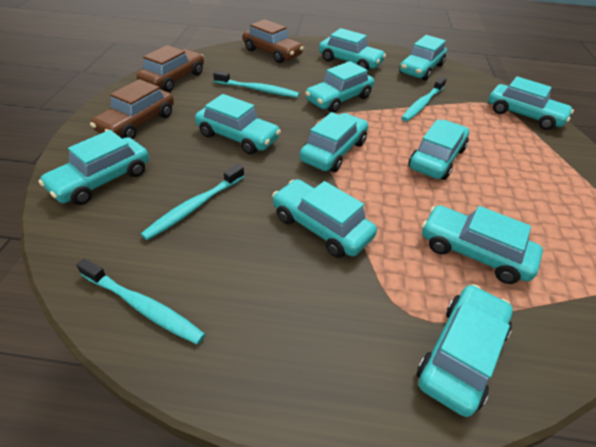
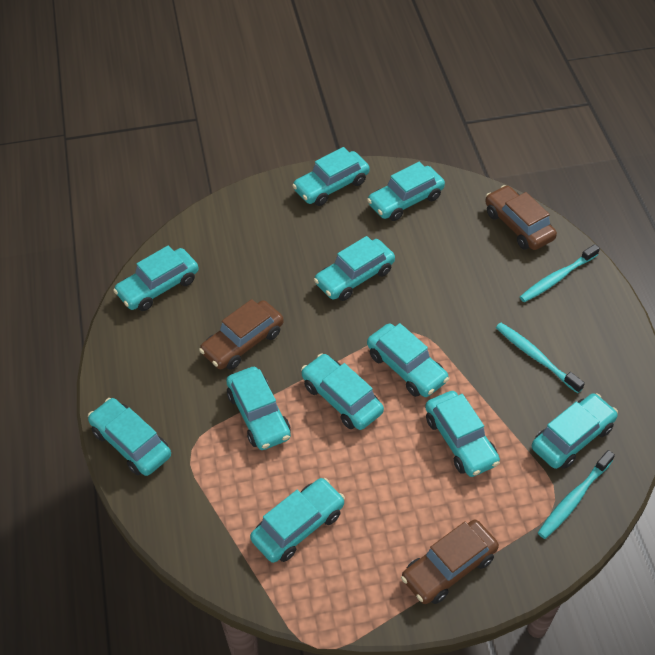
turquoise toothbrush: 4 -> 3

